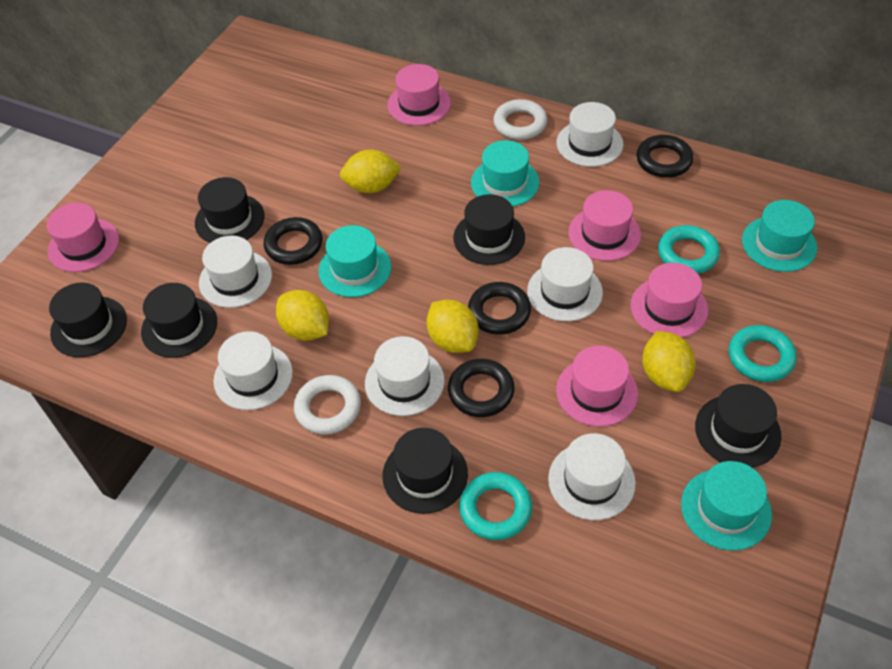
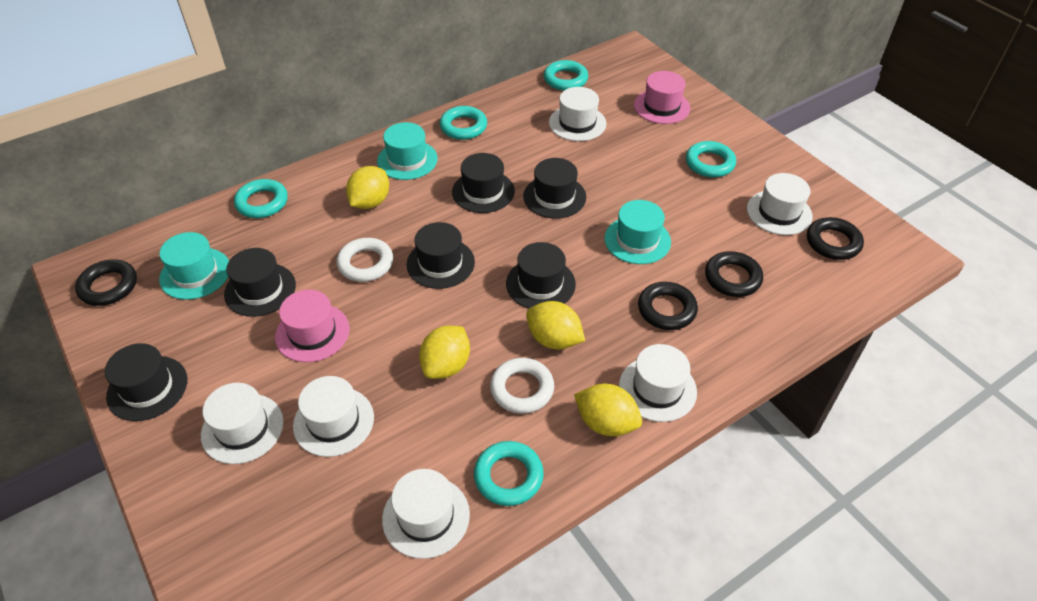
pink hat: 5 -> 2
turquoise hat: 4 -> 3
turquoise ring: 3 -> 5

